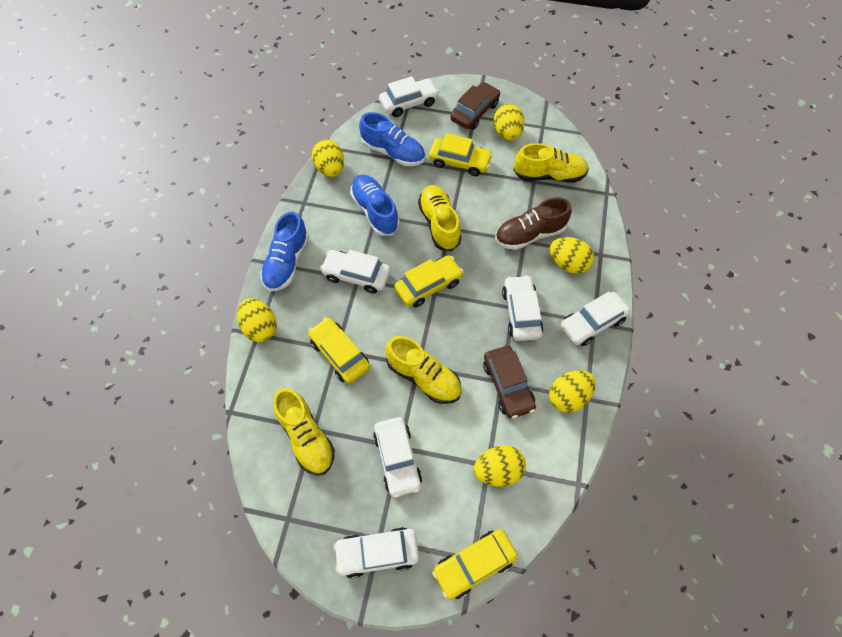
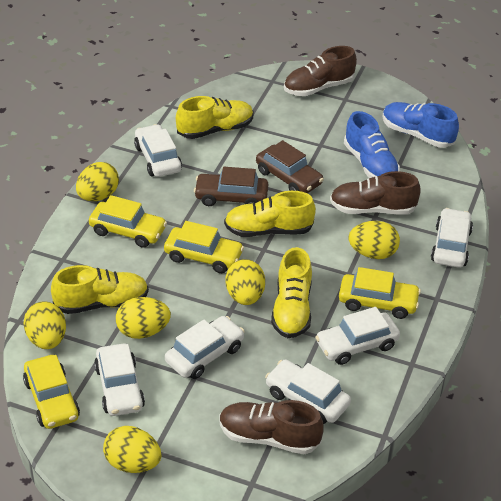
blue shoe: 3 -> 2
brown shoe: 1 -> 3

